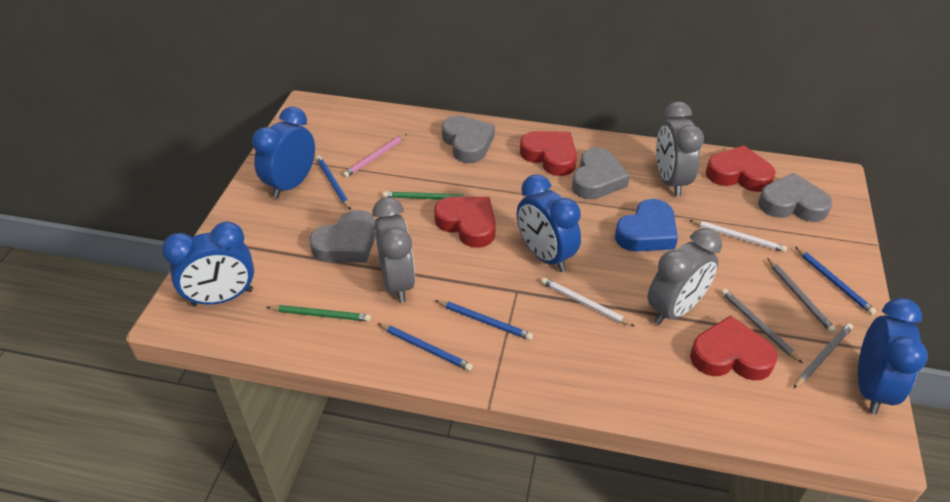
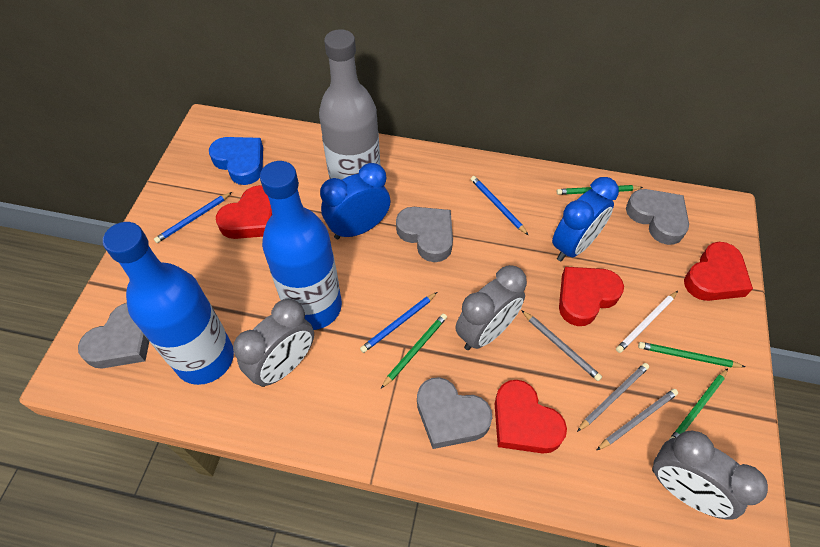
blue bottle: 0 -> 2
blue clock: 4 -> 2
blue pencil: 4 -> 3
green pencil: 2 -> 4
grey bottle: 0 -> 1
pink pencil: 1 -> 0
white pencil: 2 -> 1

